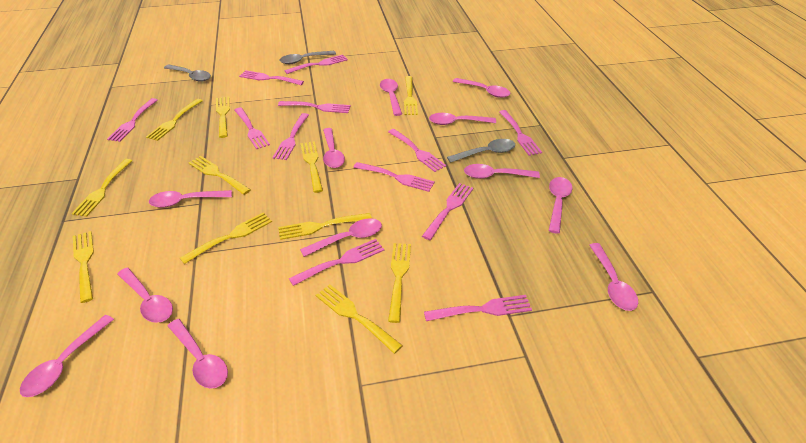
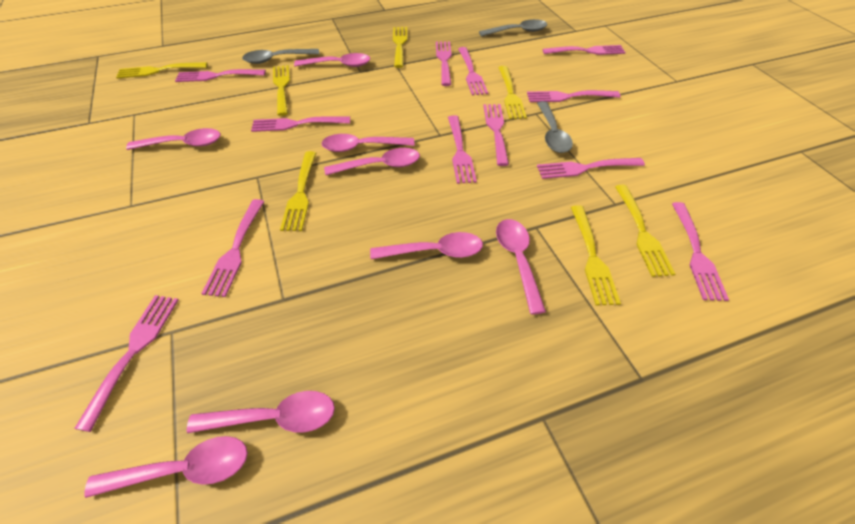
pink spoon: 12 -> 8
yellow fork: 11 -> 7

